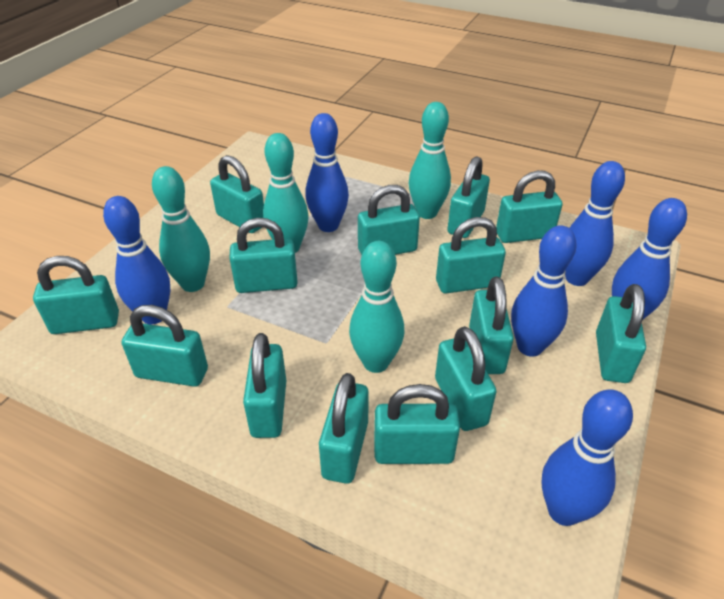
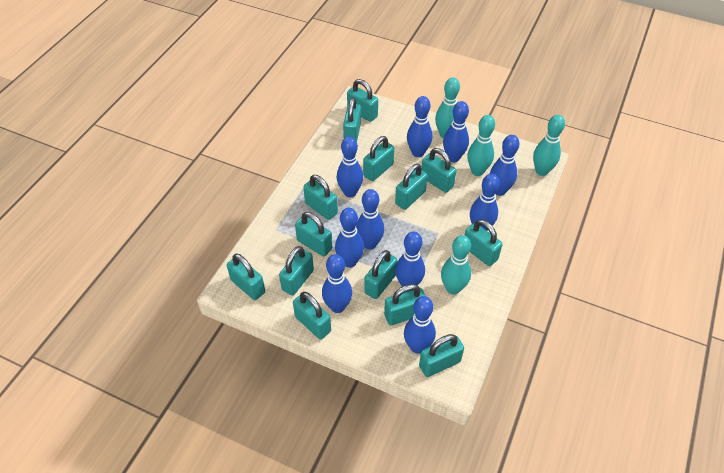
blue bowling pin: 6 -> 10

